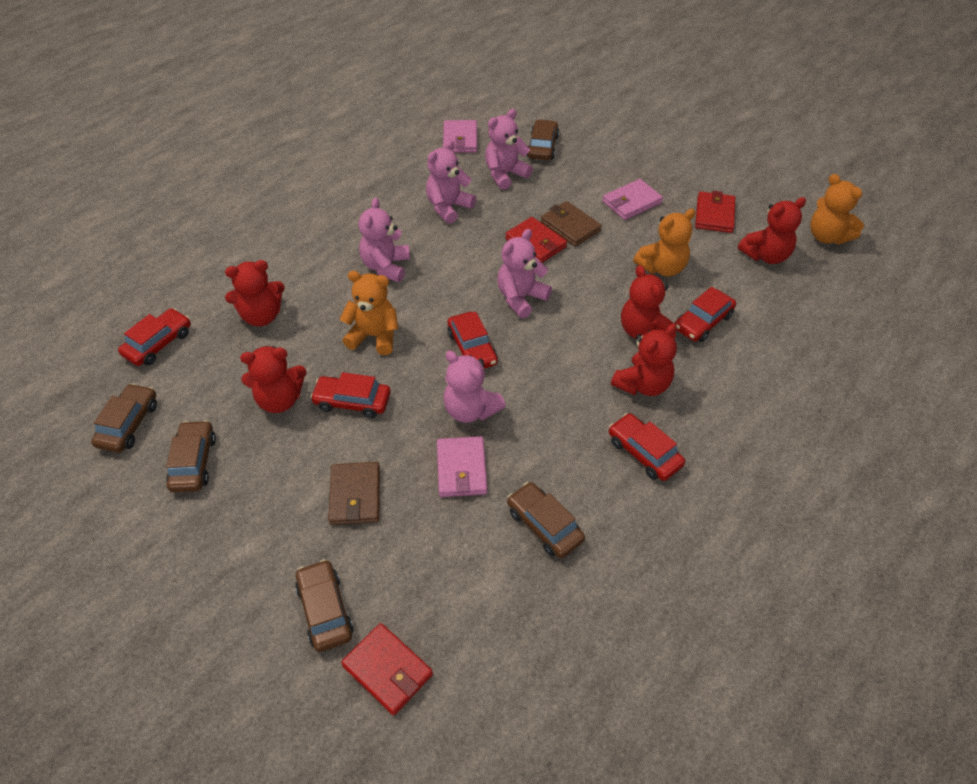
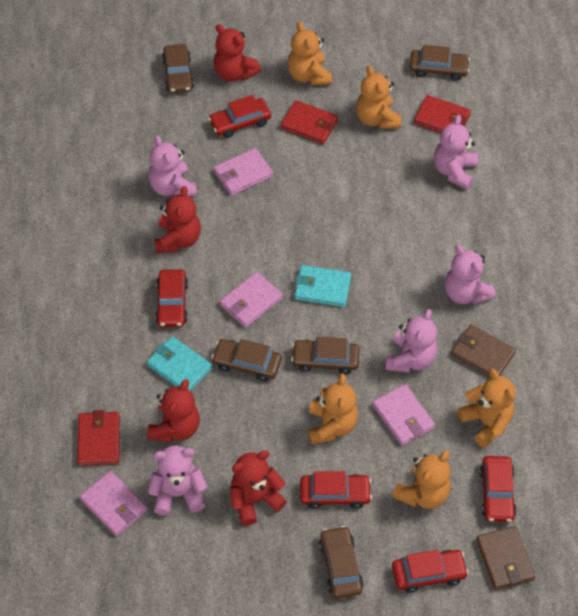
orange teddy bear: 3 -> 5
pink wallet: 3 -> 4
red teddy bear: 5 -> 4
turquoise wallet: 0 -> 2

